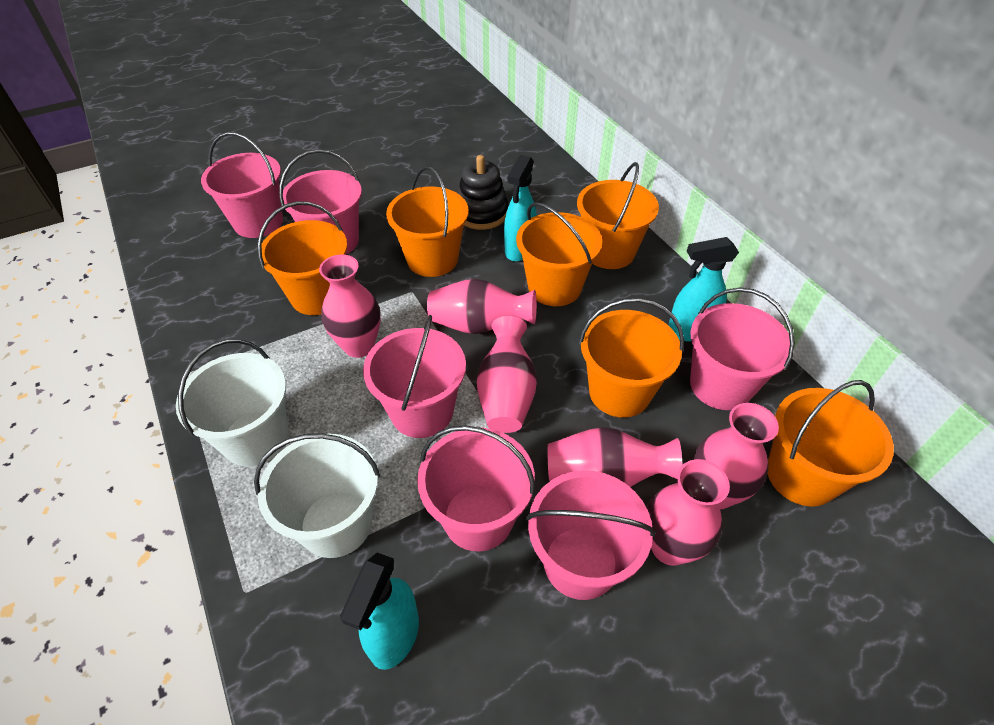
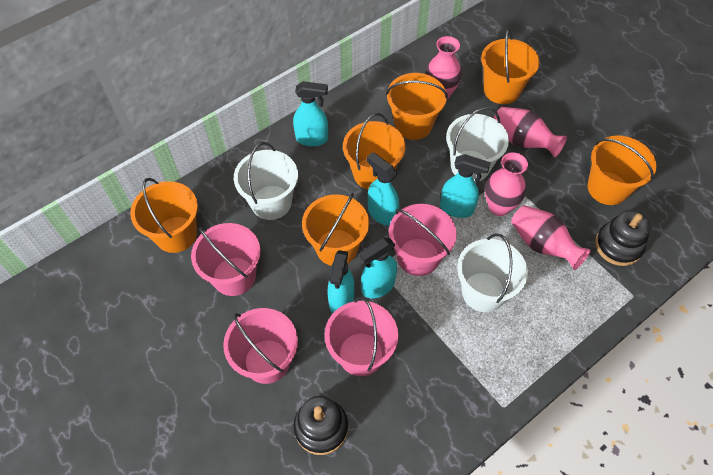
black stacking toy: 1 -> 2
pink bucket: 6 -> 4
pink vase: 6 -> 4
turquoise spray bottle: 3 -> 5
white bucket: 2 -> 3

